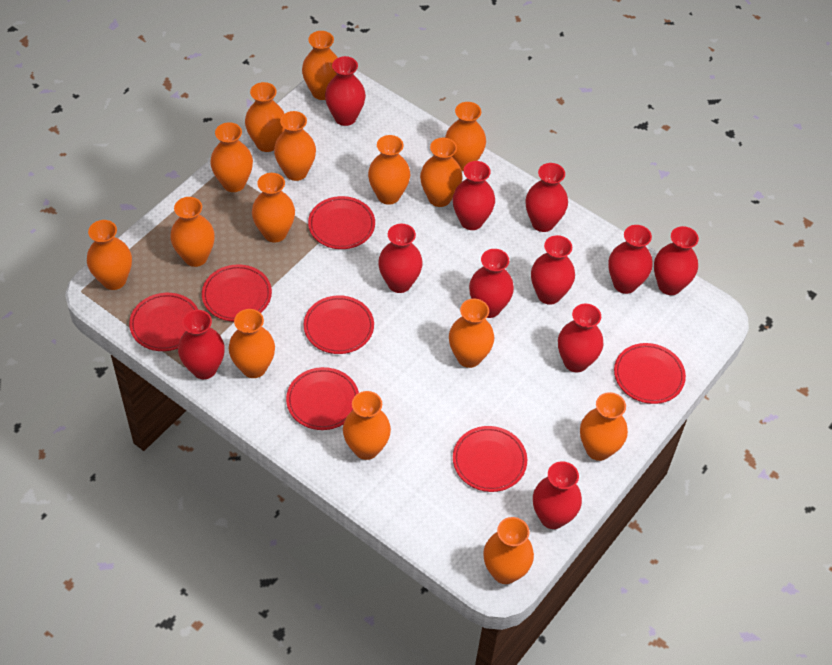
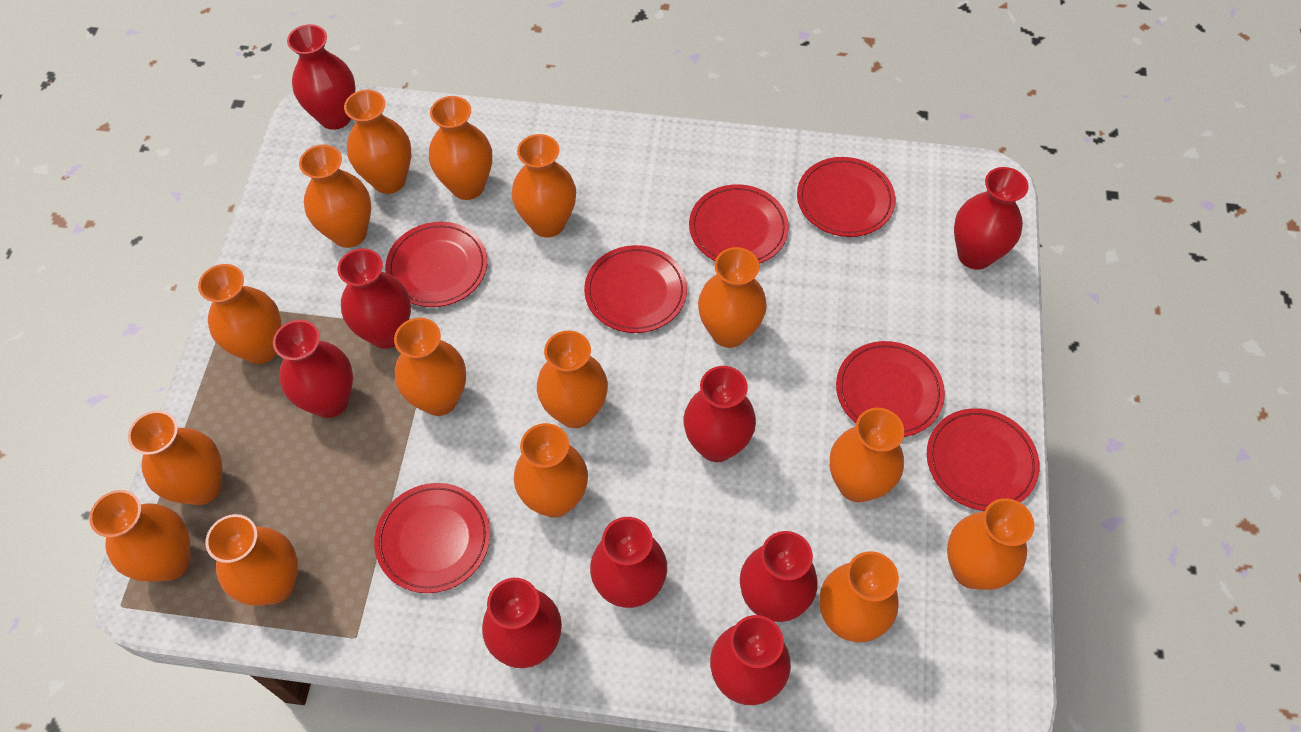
red vase: 11 -> 9

